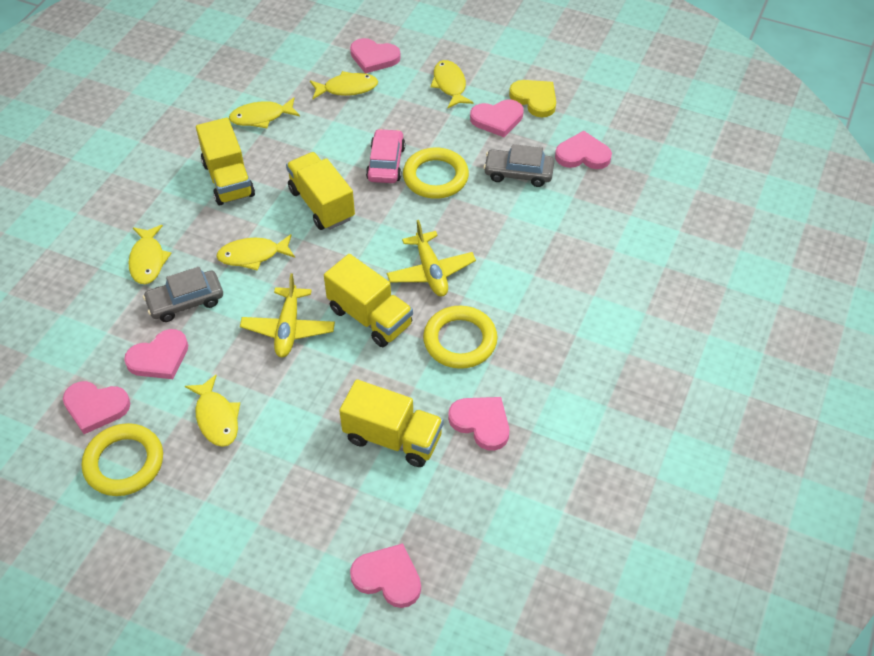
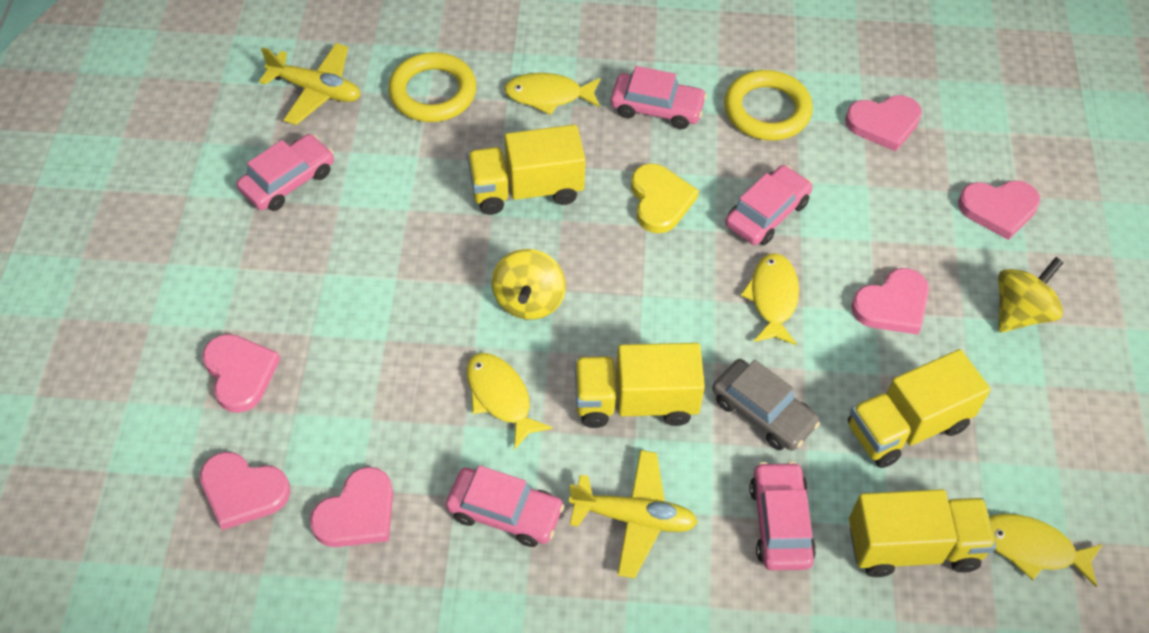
grey car: 2 -> 1
pink car: 1 -> 5
pink heart: 7 -> 6
yellow fish: 6 -> 4
yellow ring: 3 -> 2
yellow spinning top: 0 -> 2

